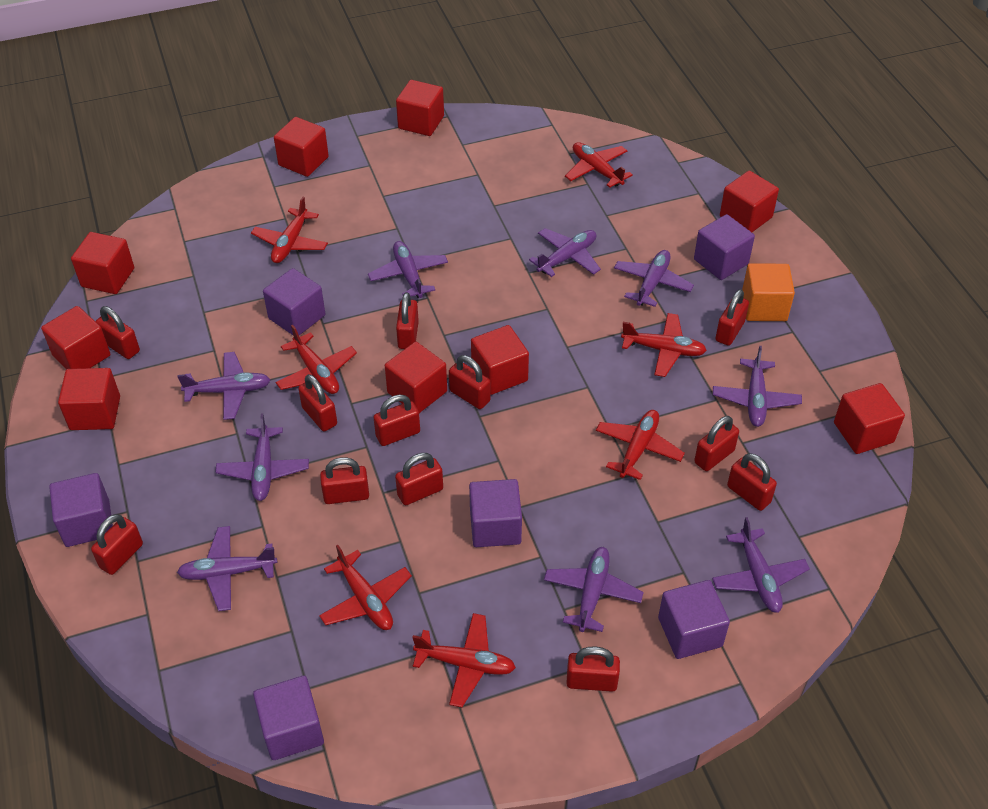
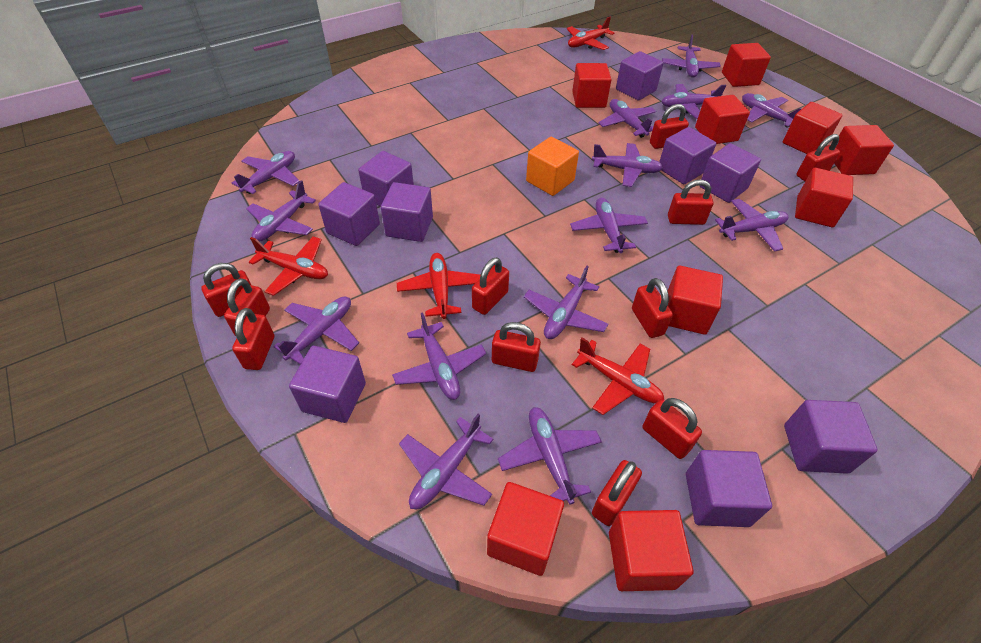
purple cube: 6 -> 9
purple plane: 9 -> 14
red padlock: 12 -> 11
red plane: 7 -> 4

